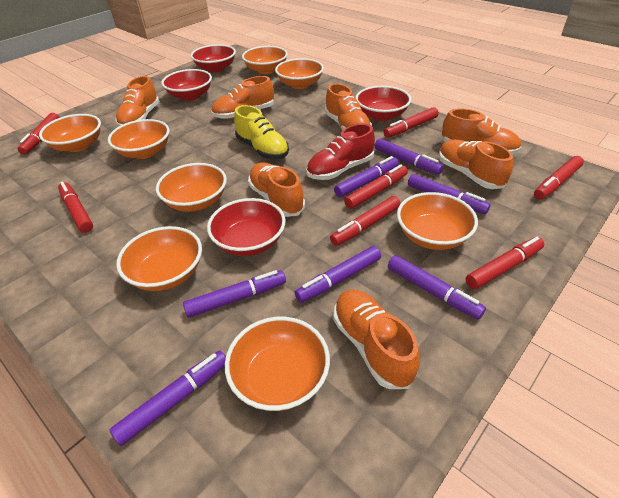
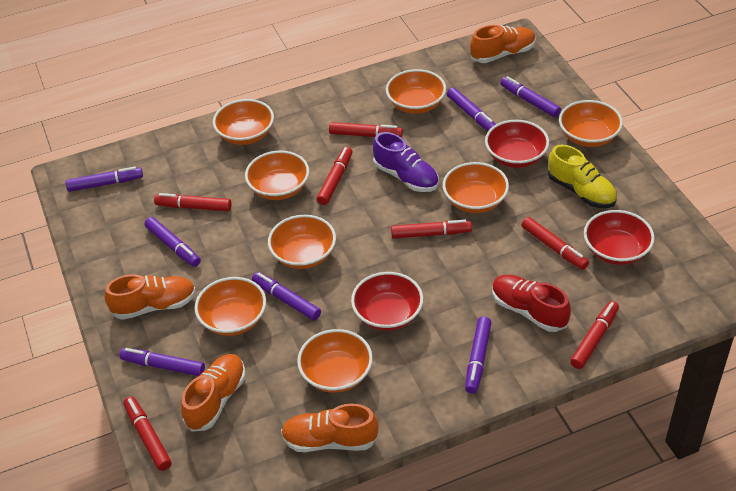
orange shoe: 7 -> 4
purple shoe: 0 -> 1
red bowl: 4 -> 3

